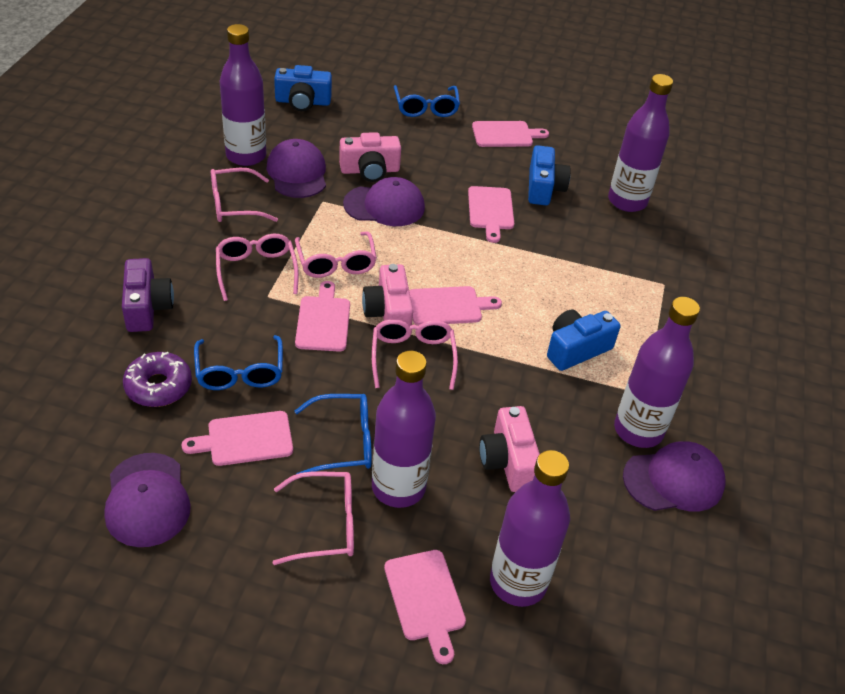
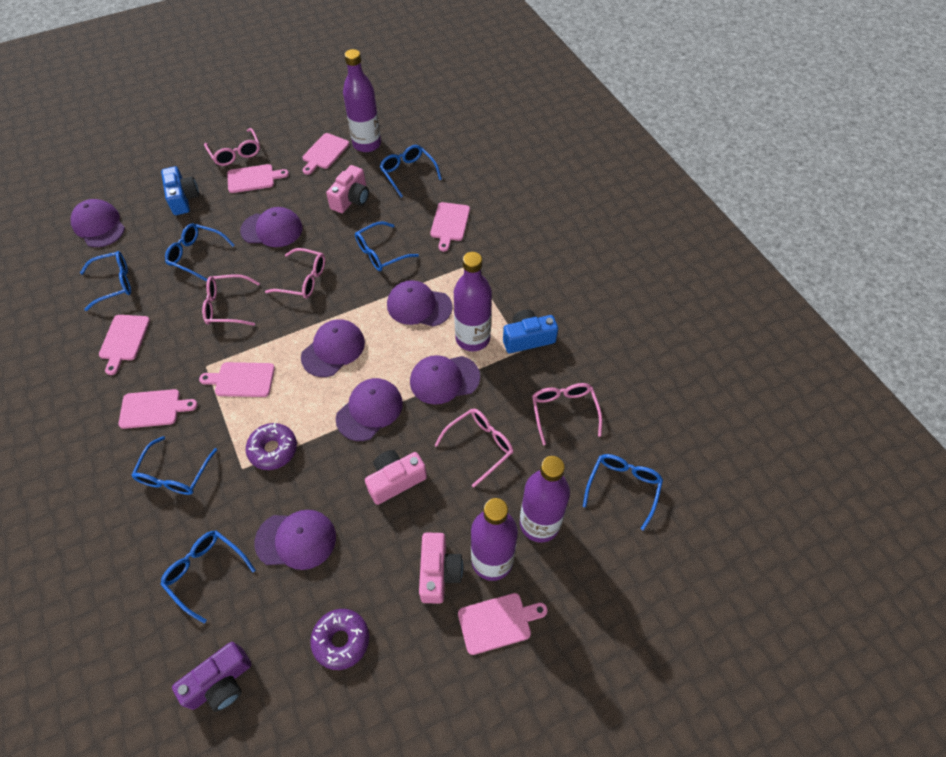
blue camera: 3 -> 2
blue glasses: 3 -> 7
pink cutting board: 6 -> 7
purple bottle: 5 -> 4
purple cap: 4 -> 7
purple donut: 1 -> 2

